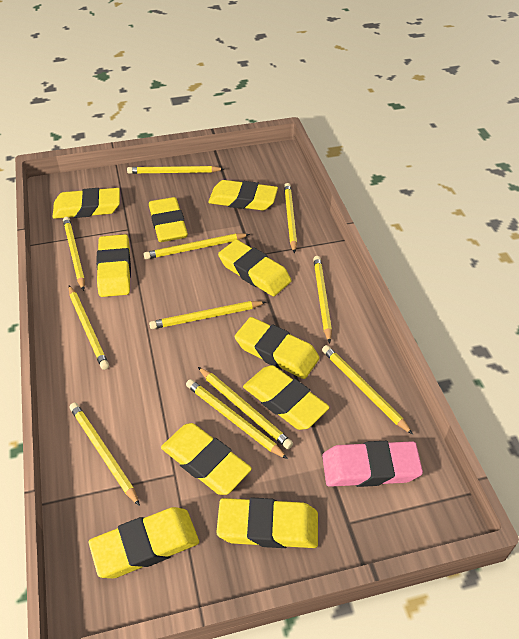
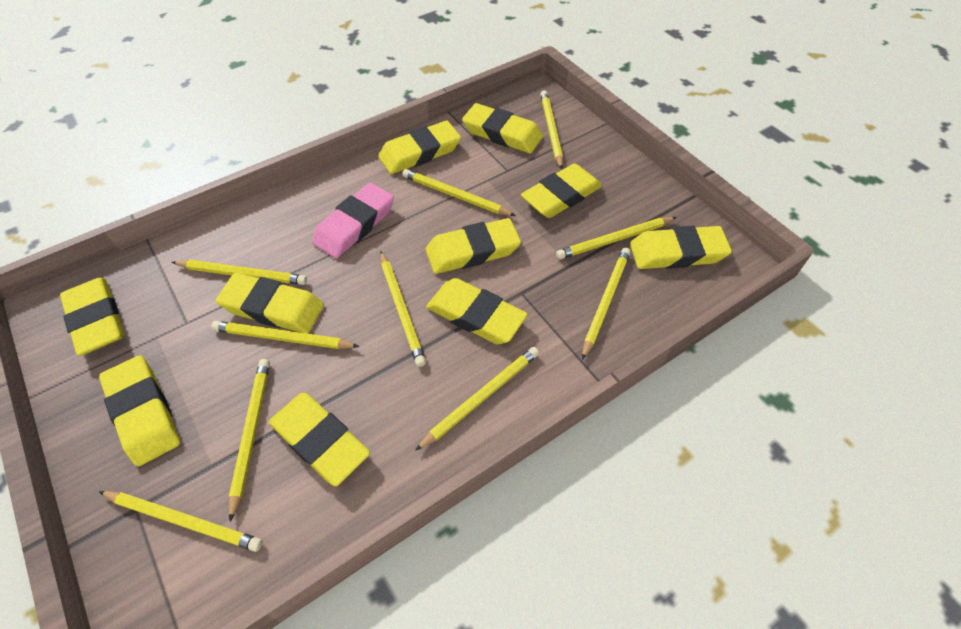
yellow pencil: 11 -> 10

